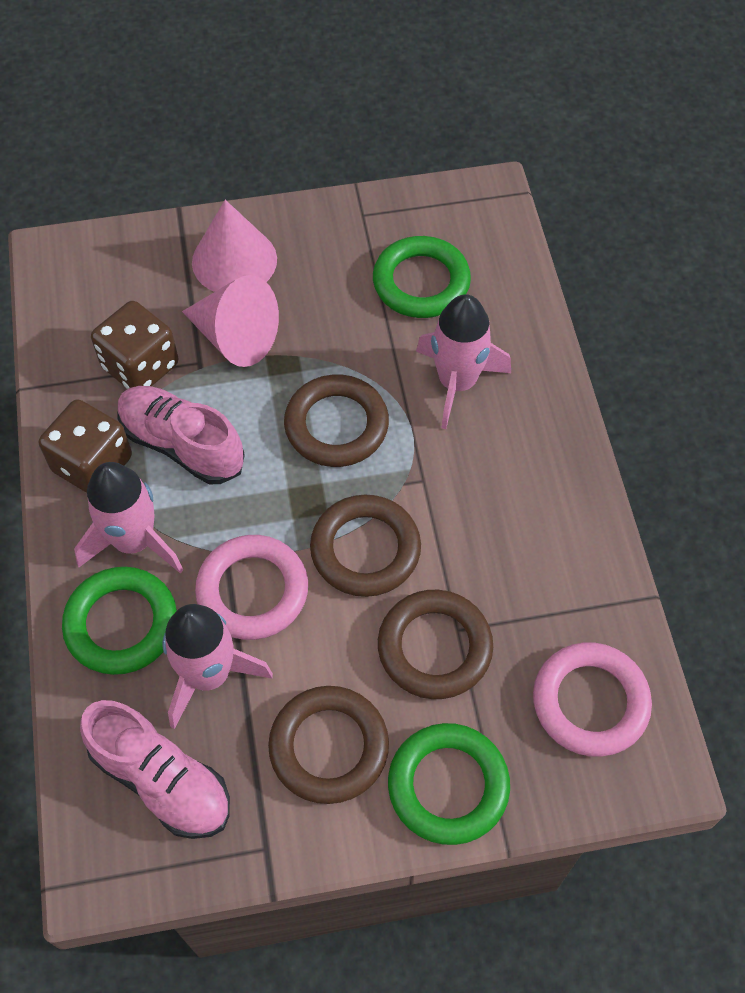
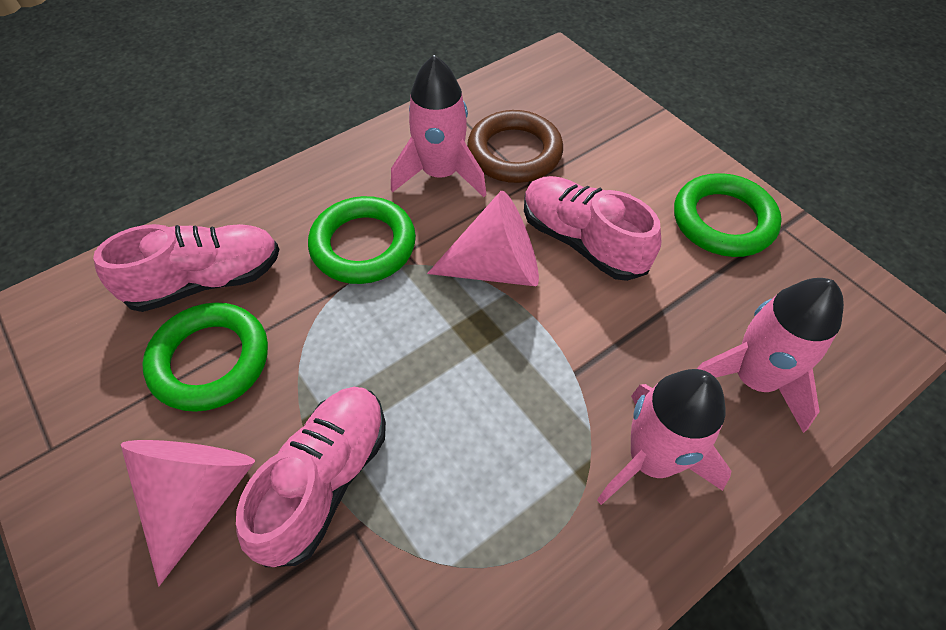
brown dice: 2 -> 0
brown ring: 4 -> 1
pink ring: 2 -> 0
pink shoe: 2 -> 3

